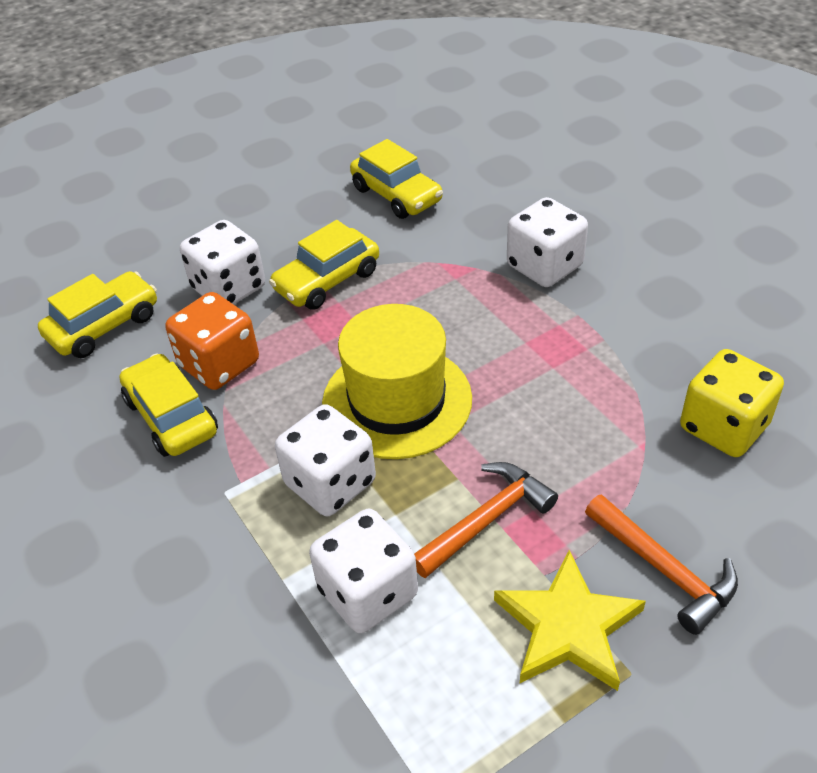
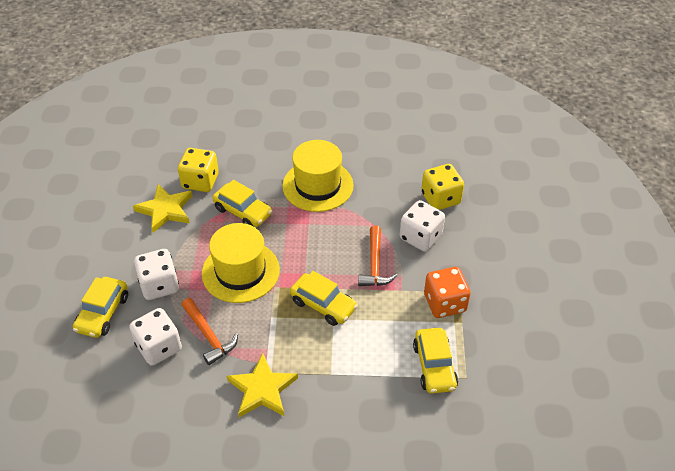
white dice: 4 -> 3
yellow dice: 1 -> 2
yellow hat: 1 -> 2
yellow star: 1 -> 2

